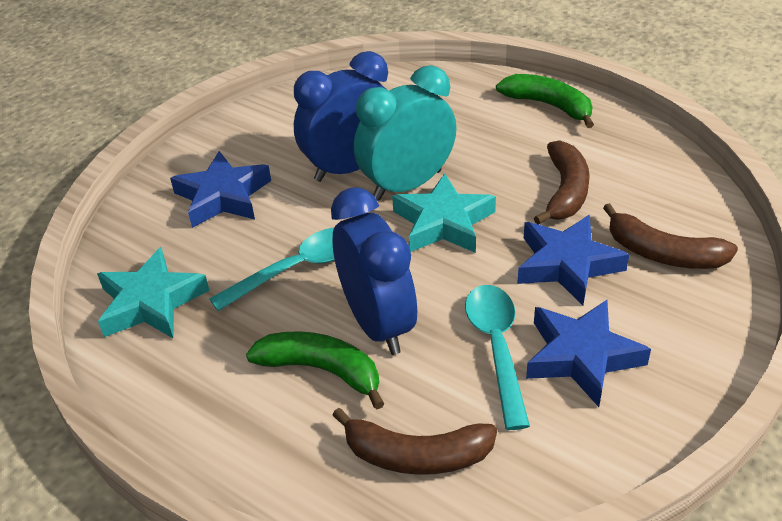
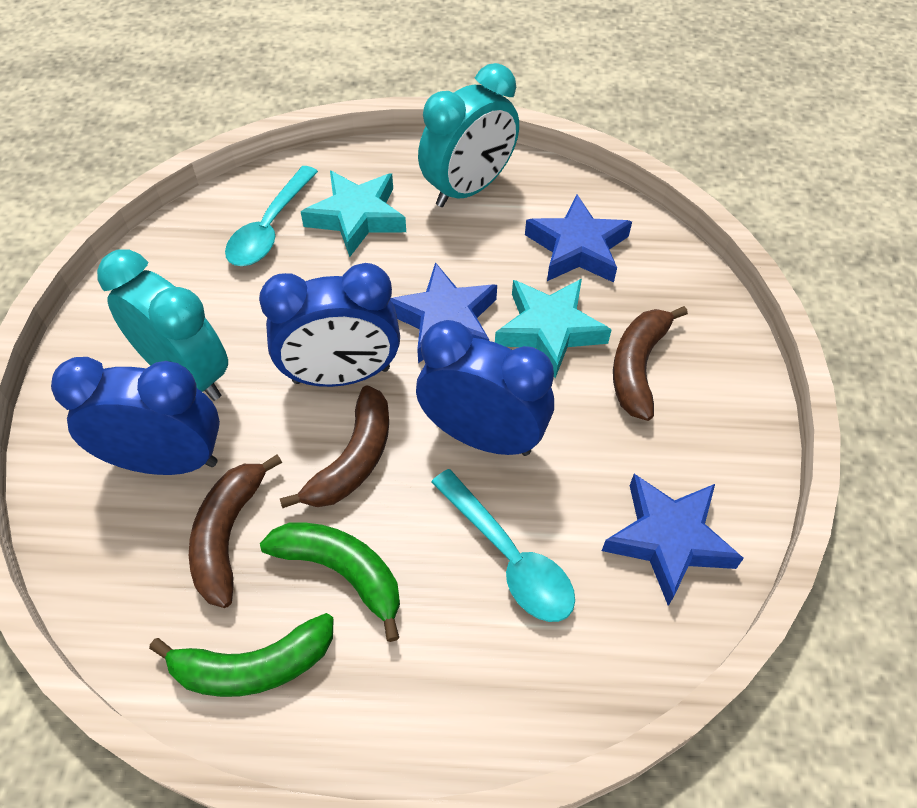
blue clock: 2 -> 3
turquoise clock: 1 -> 2

